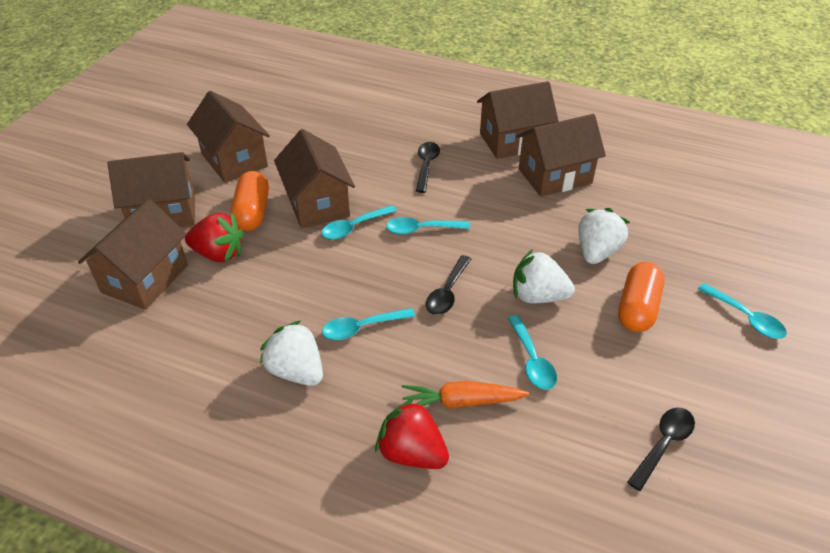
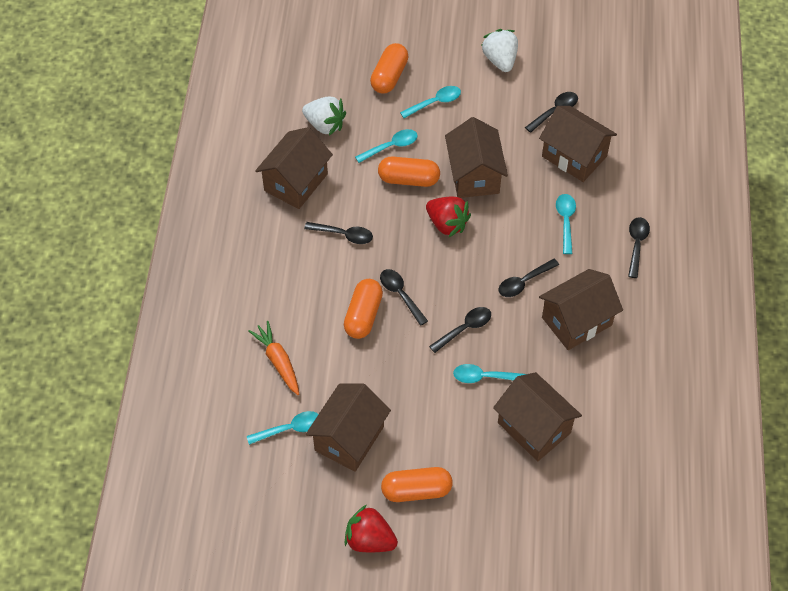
black spoon: 3 -> 6
orange capsule: 2 -> 4
white strawberry: 3 -> 2

